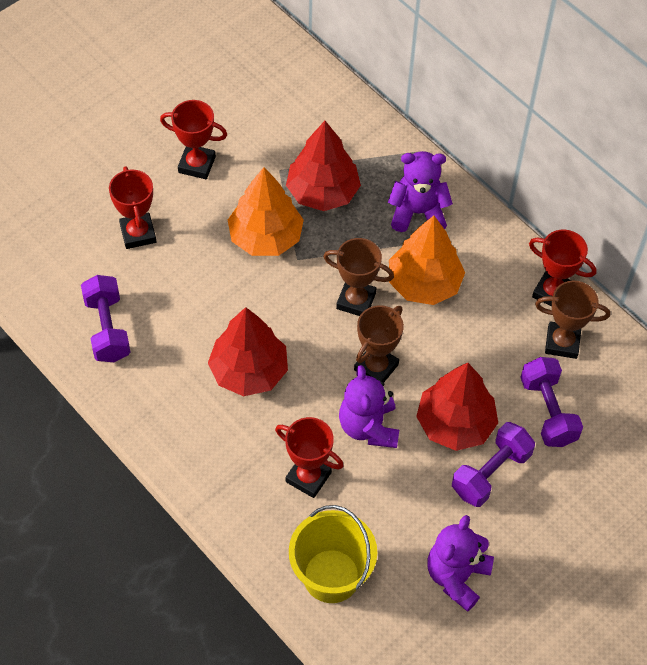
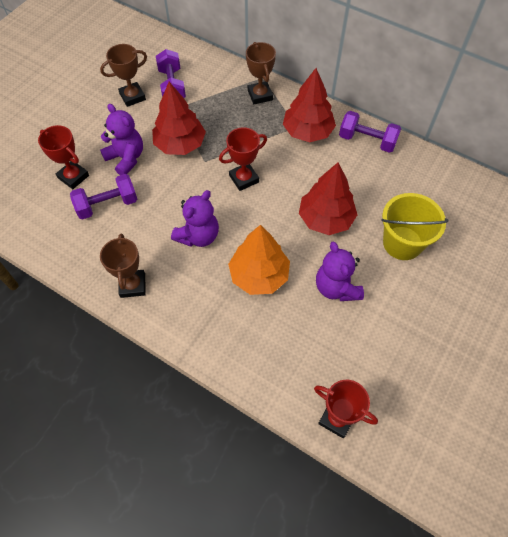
orange tree: 2 -> 1
red trophy: 4 -> 3

